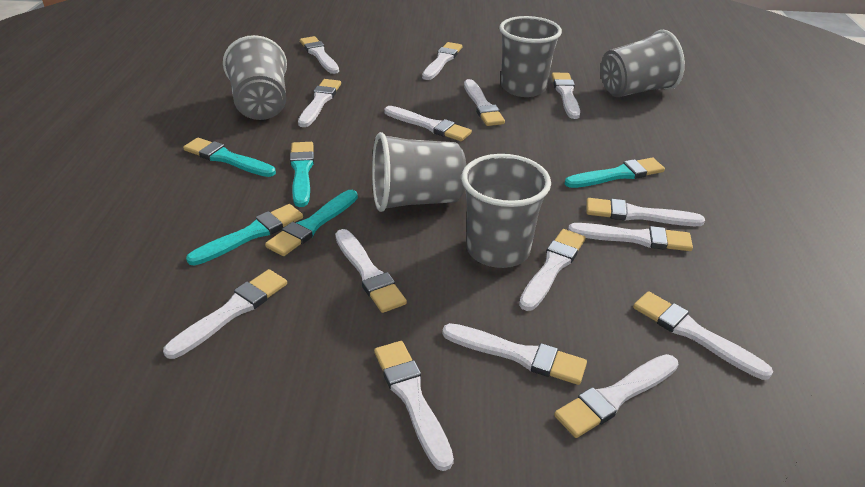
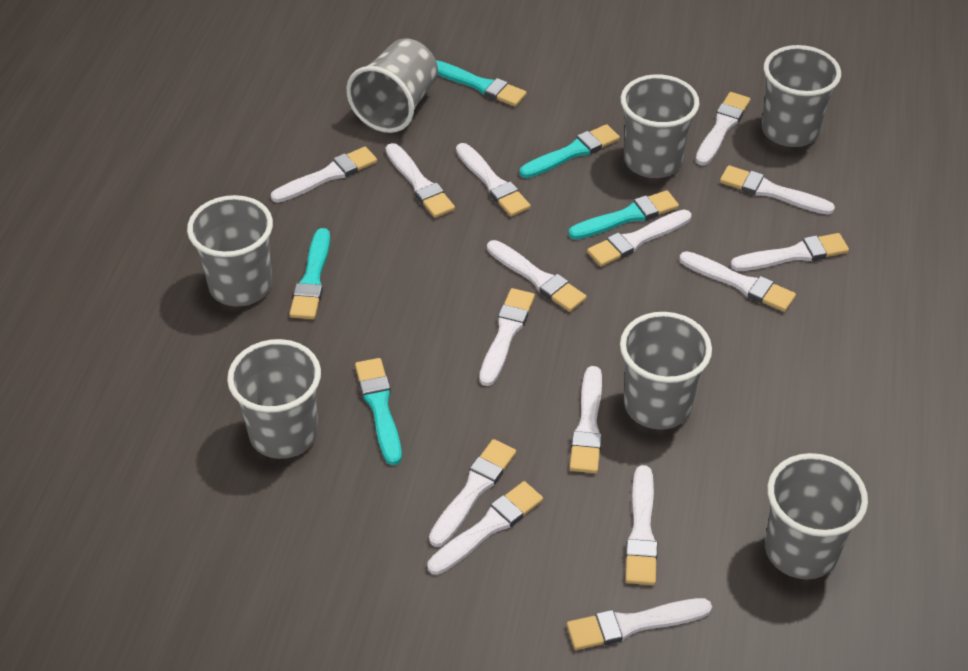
grey cup: 5 -> 7

